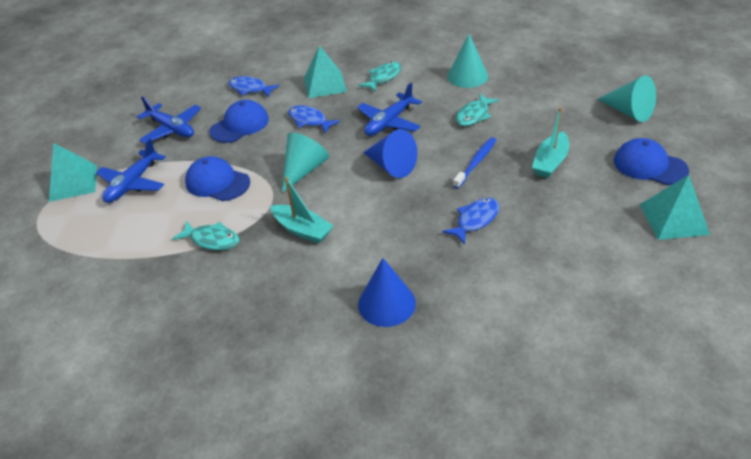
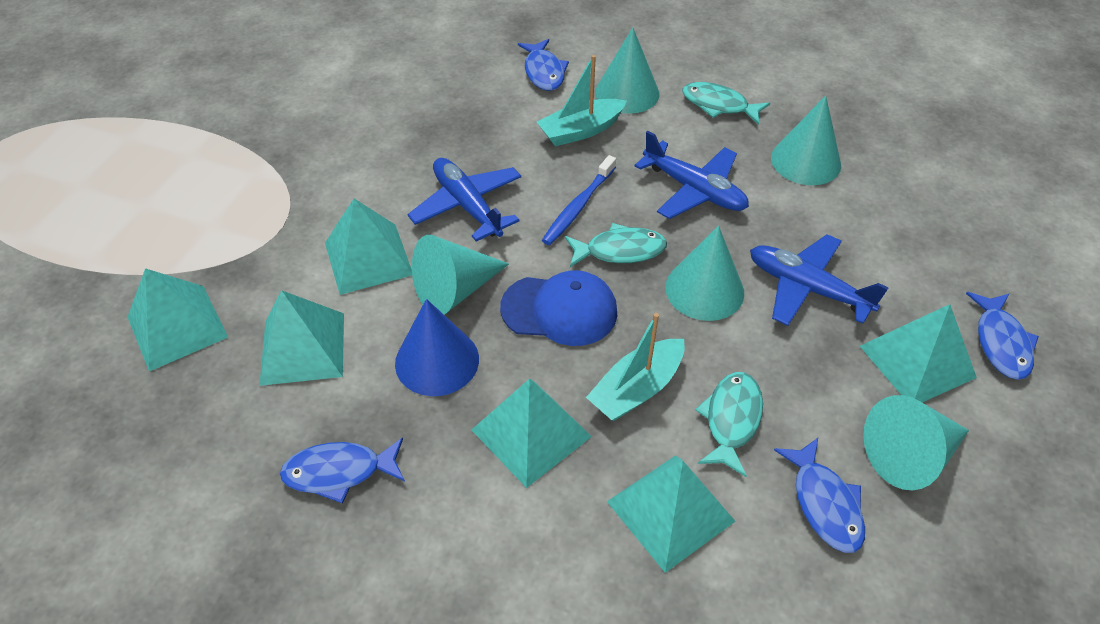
blue cap: 3 -> 1
blue cone: 2 -> 1
blue fish: 3 -> 4
turquoise cone: 3 -> 5
turquoise pyramid: 3 -> 6

